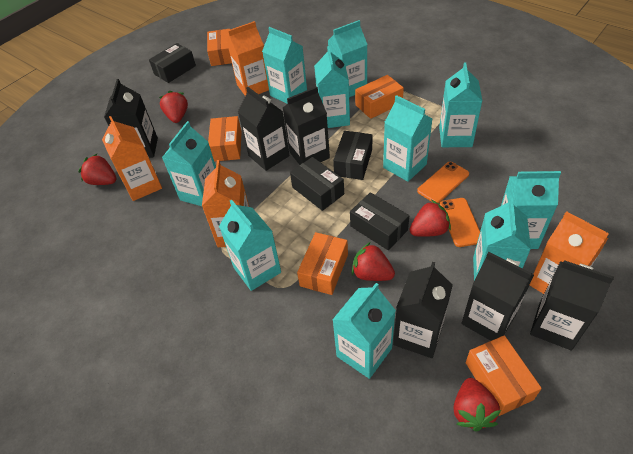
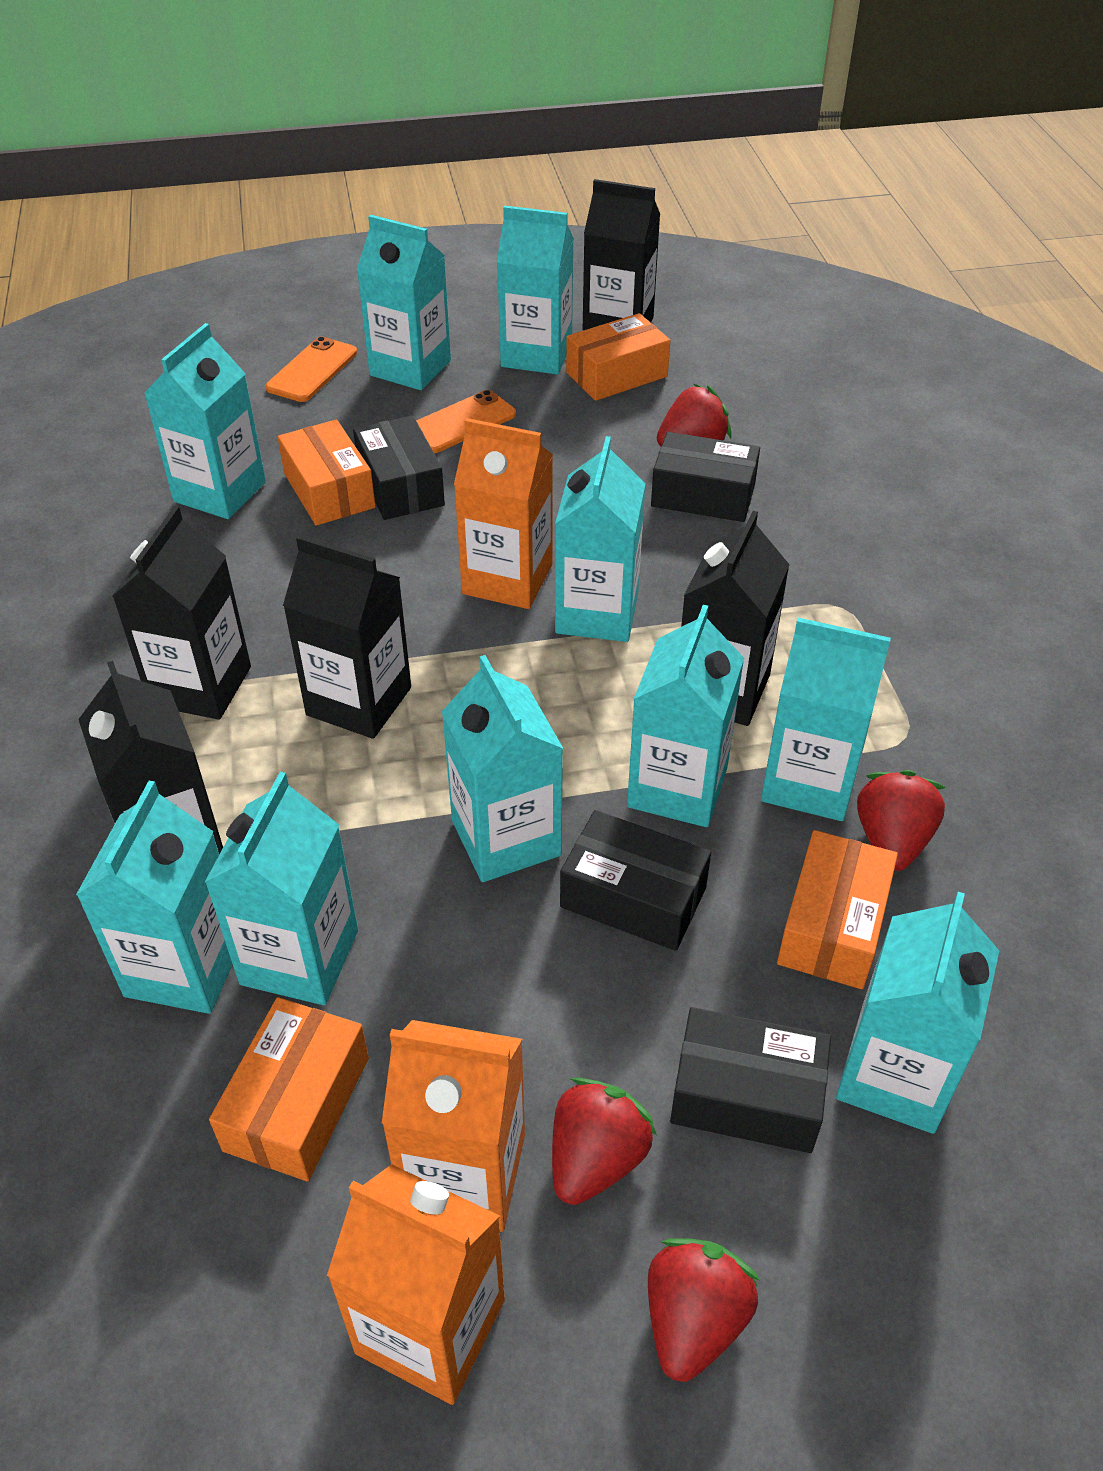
black carton: 6 -> 5
orange box: 5 -> 4
orange carton: 4 -> 3
red strawberry: 5 -> 4

